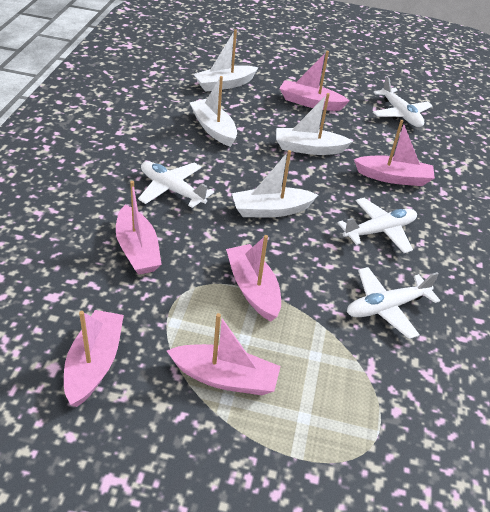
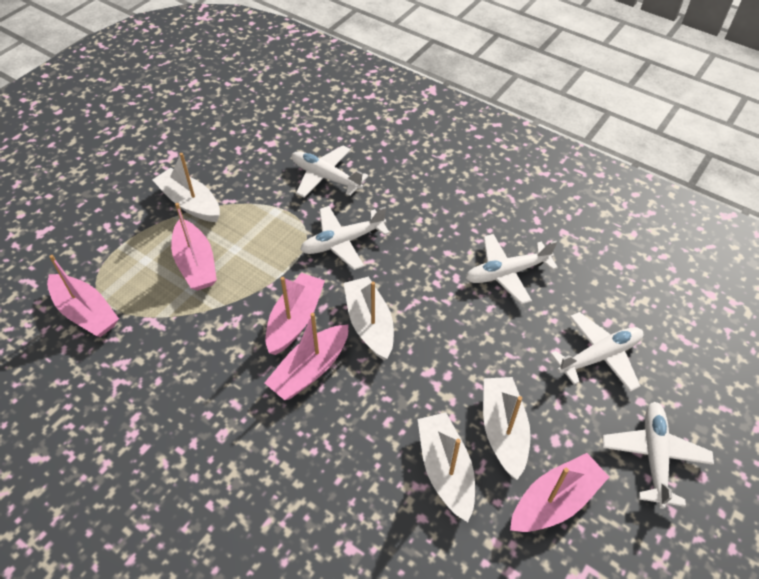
pink boat: 6 -> 5
white plane: 4 -> 5

